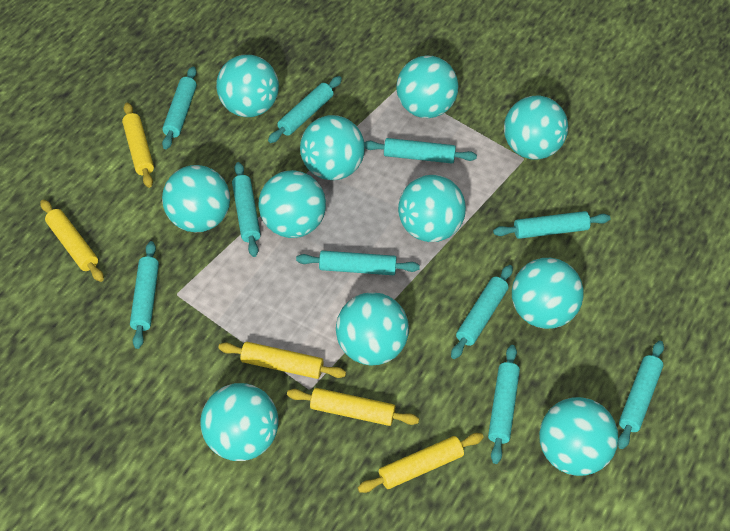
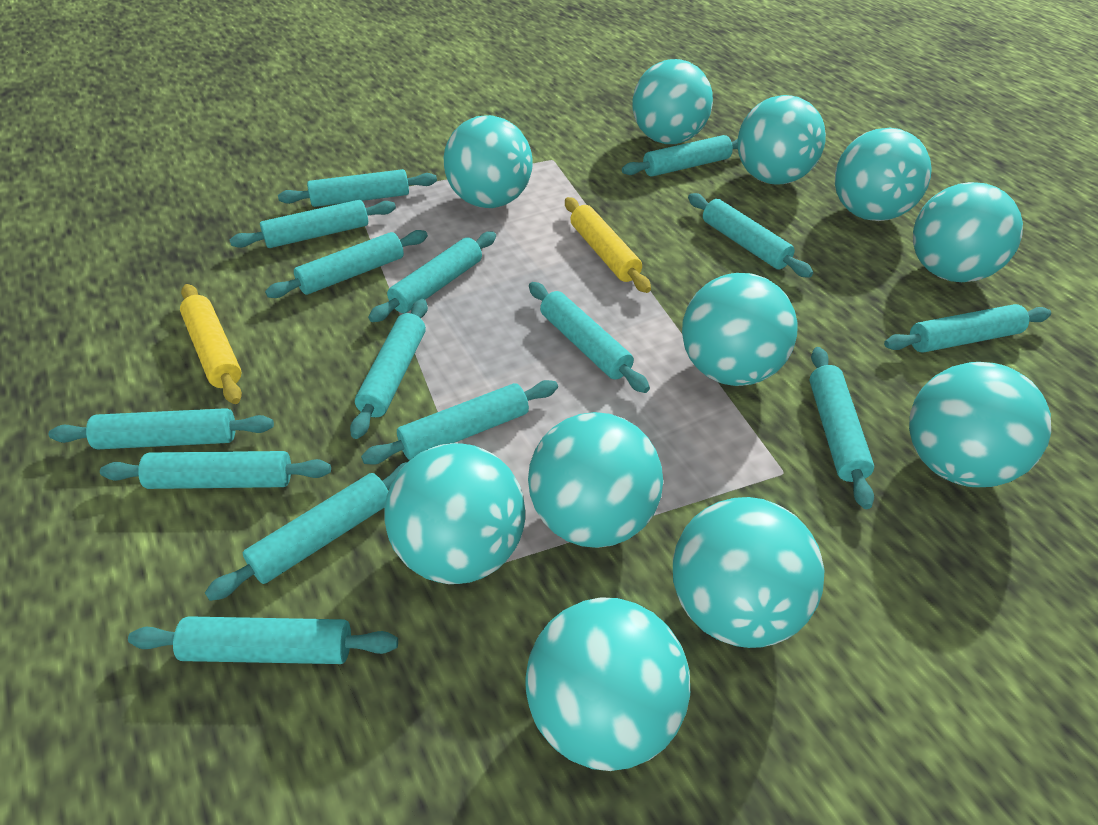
turquoise rolling pin: 10 -> 15
yellow rolling pin: 5 -> 2

